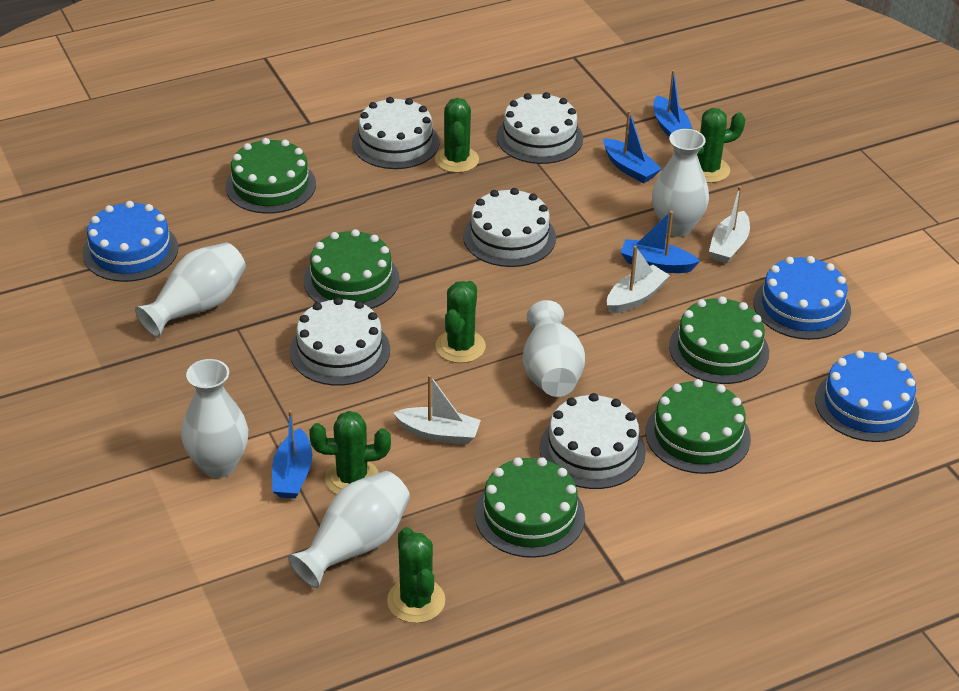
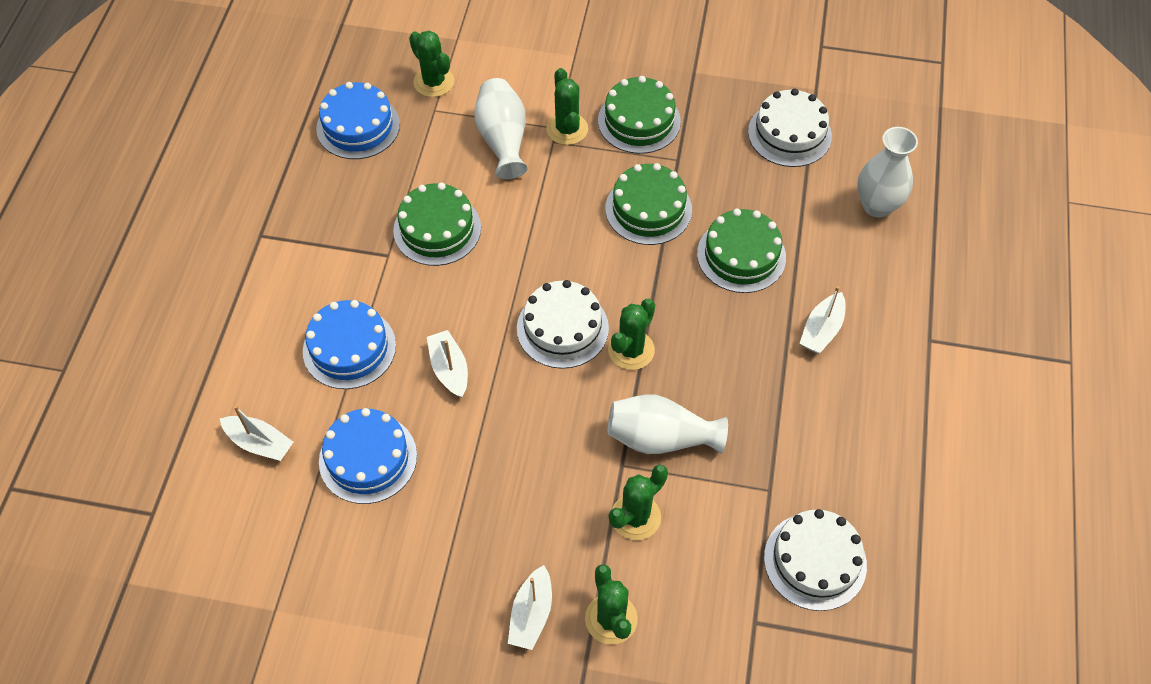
blue boat: 4 -> 0
green cake: 5 -> 4
white boat: 3 -> 4
white cake: 5 -> 3
white vase: 5 -> 3

